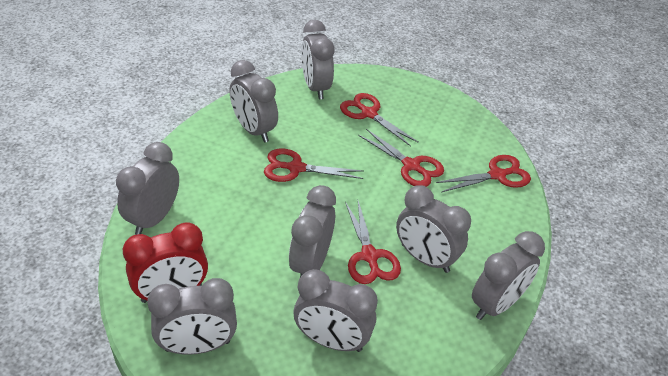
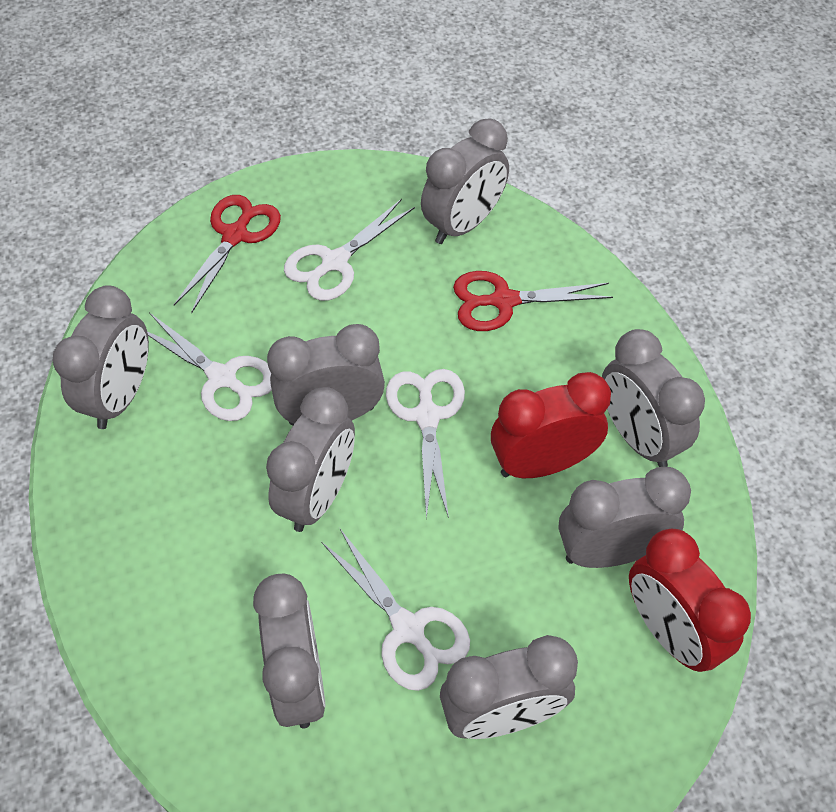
red clock: 1 -> 2
red scissors: 5 -> 2
white scissors: 0 -> 4

